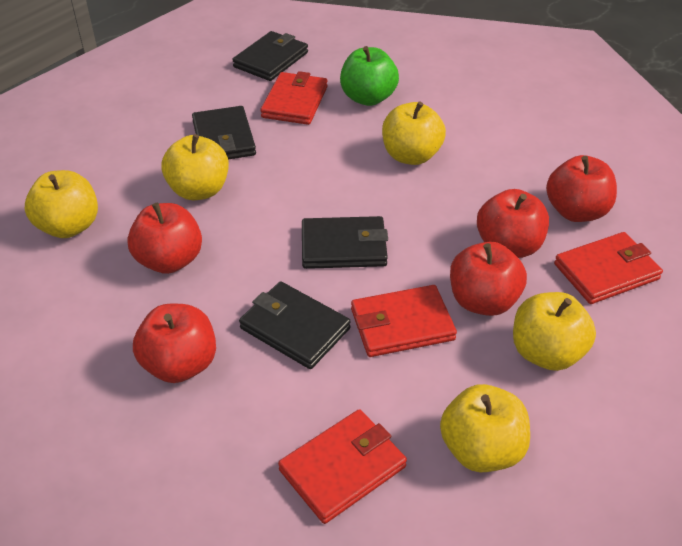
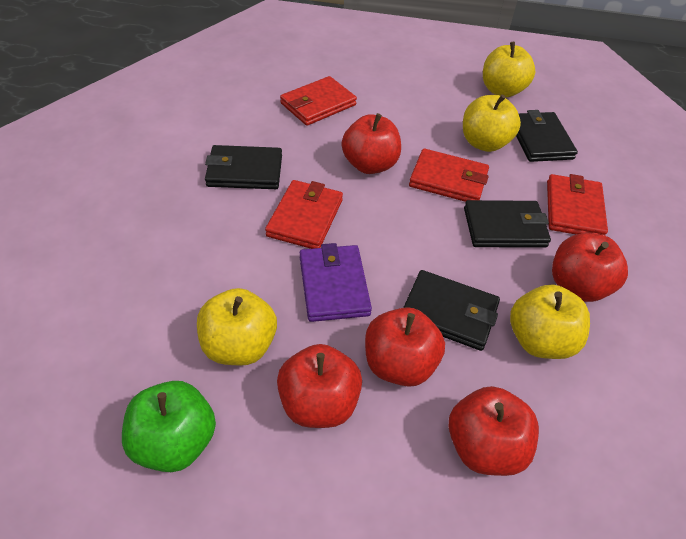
purple wallet: 0 -> 1
yellow apple: 5 -> 4

